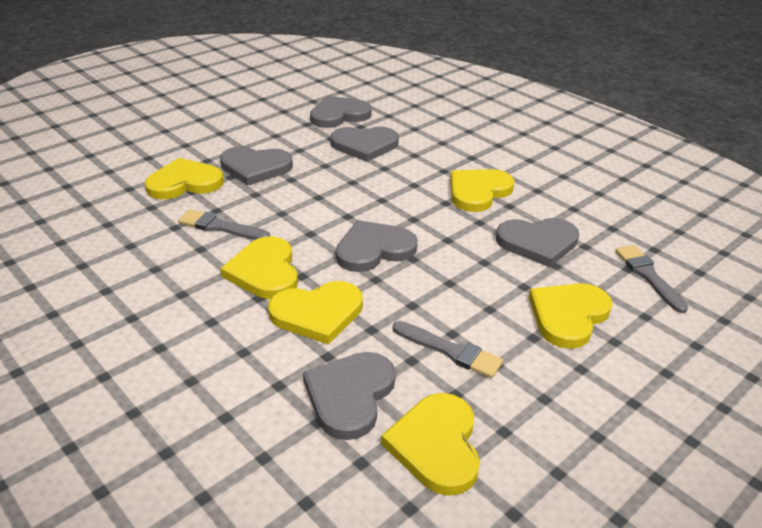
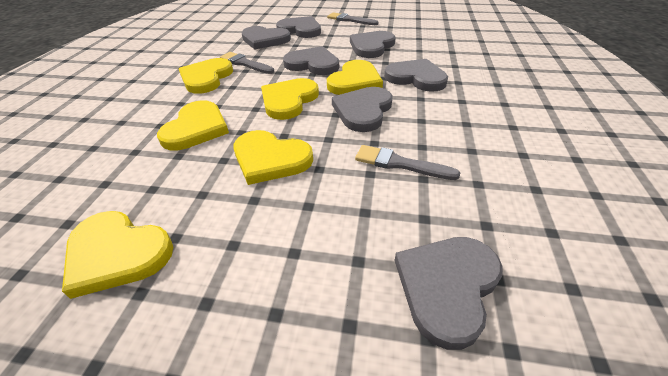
grey heart: 6 -> 7

